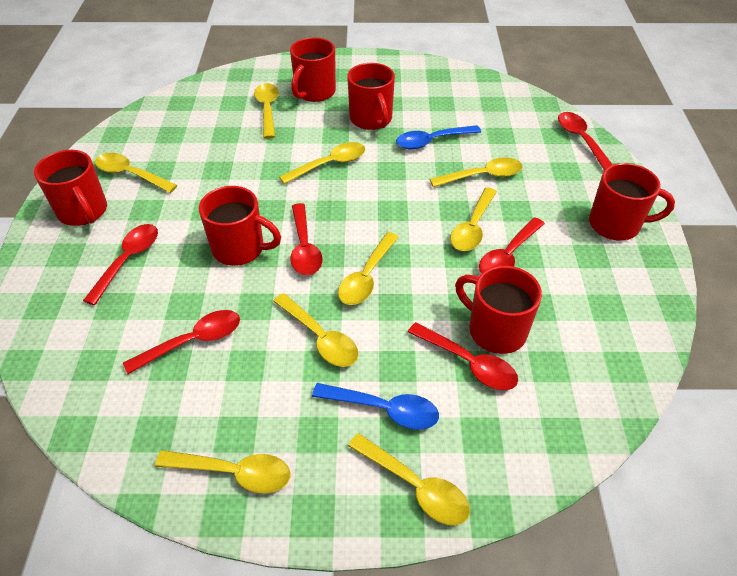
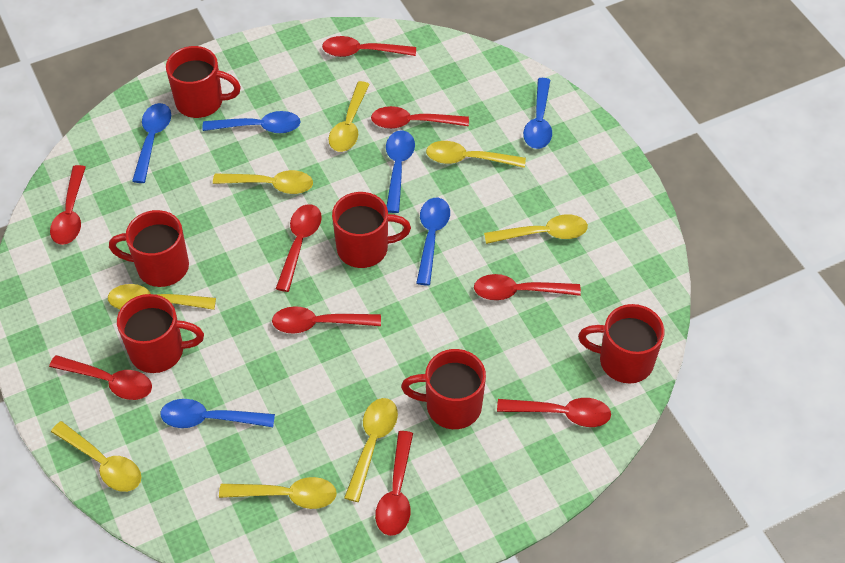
blue spoon: 2 -> 6
red spoon: 6 -> 9
yellow spoon: 9 -> 8

